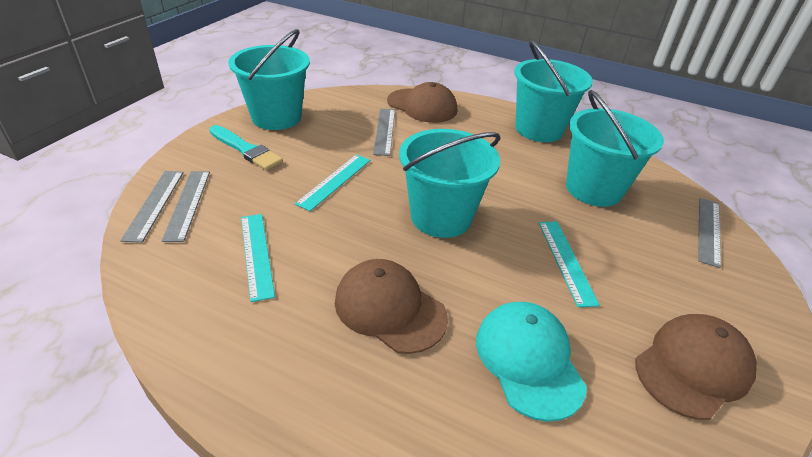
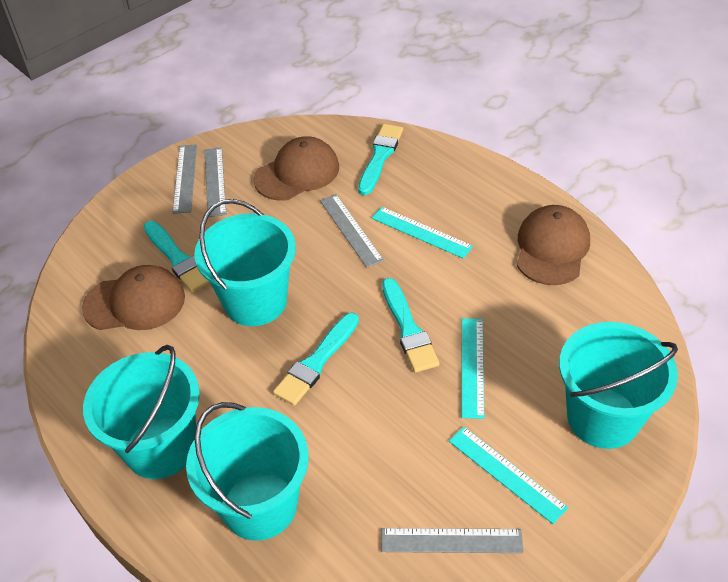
turquoise brush: 1 -> 4
turquoise cap: 1 -> 0

